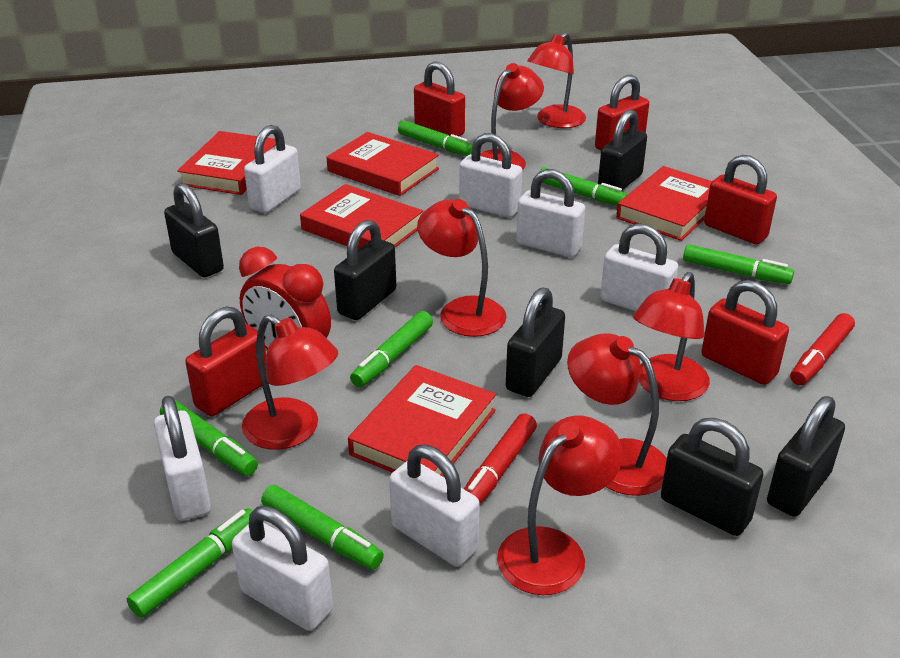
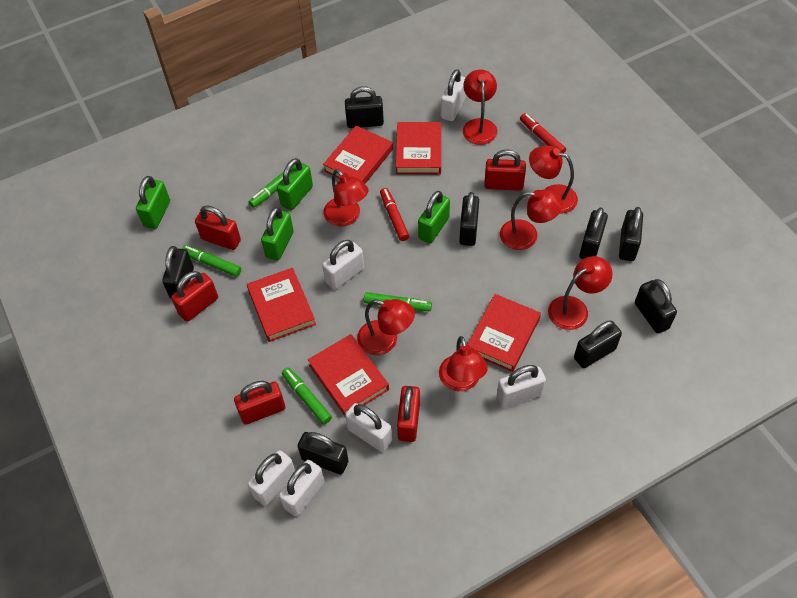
black padlock: 6 -> 8
green marker: 7 -> 4
green padlock: 0 -> 4
red clock: 1 -> 0
white padlock: 7 -> 6

